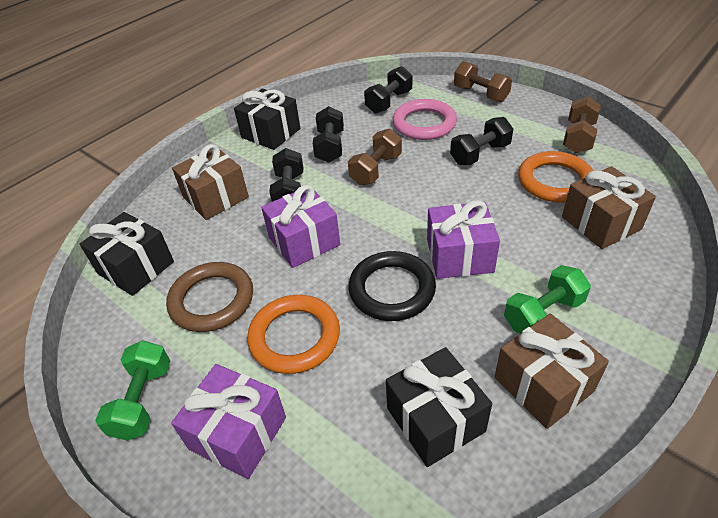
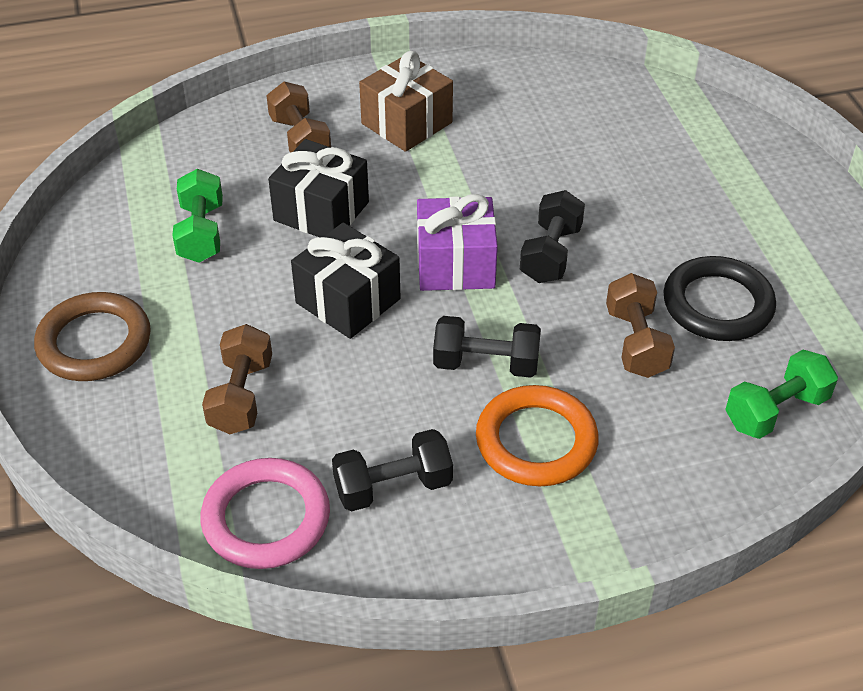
black dumbbell: 4 -> 3
black gift: 3 -> 2
brown gift: 3 -> 1
orange ring: 2 -> 1
purple gift: 3 -> 1

